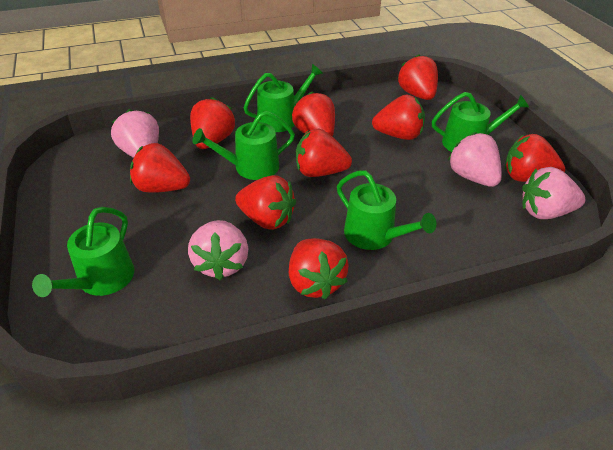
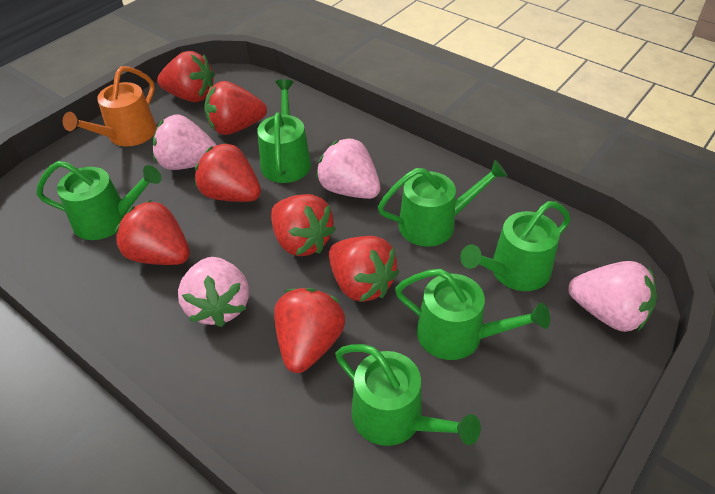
green watering can: 5 -> 6
orange watering can: 0 -> 1
red strawberry: 9 -> 7

